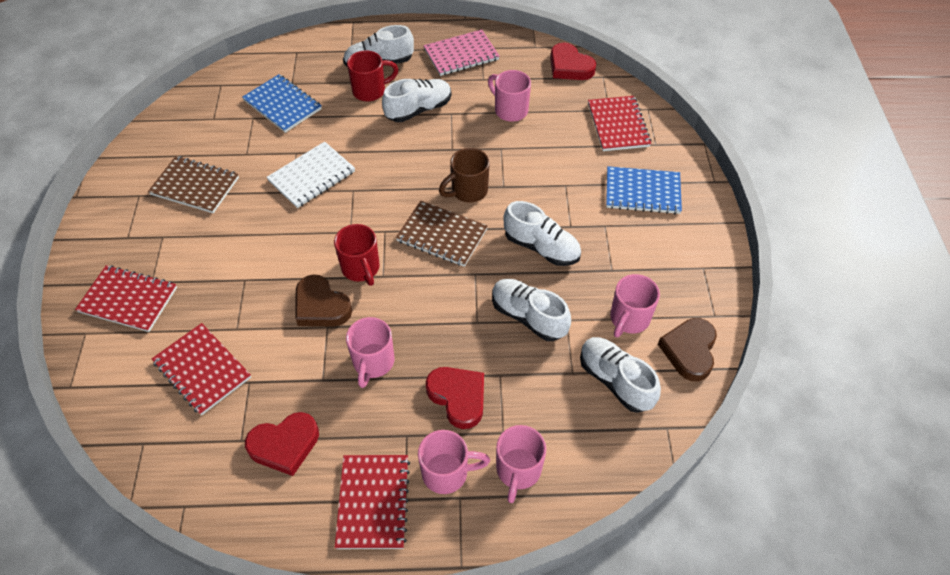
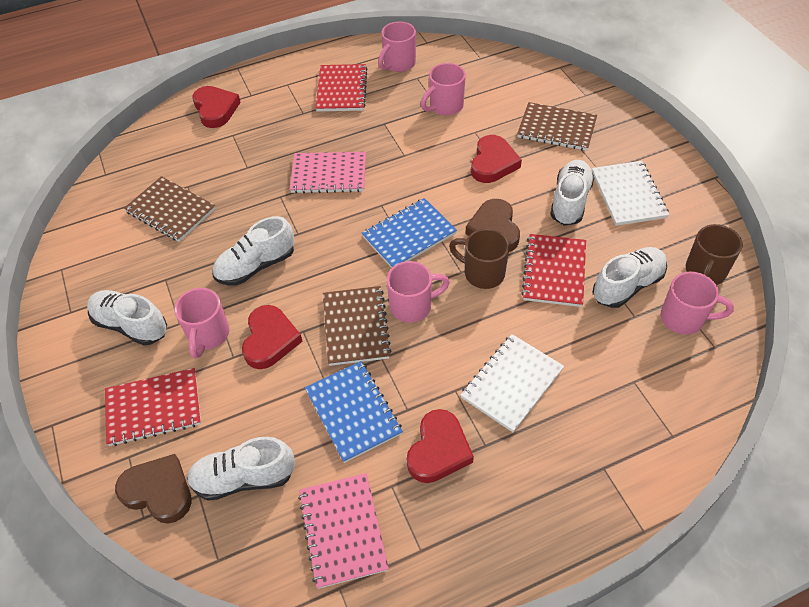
brown mug: 1 -> 2
brown notebook: 2 -> 3
pink notebook: 1 -> 2
red heart: 3 -> 4
red mug: 2 -> 0
red notebook: 4 -> 3
white notebook: 1 -> 2

